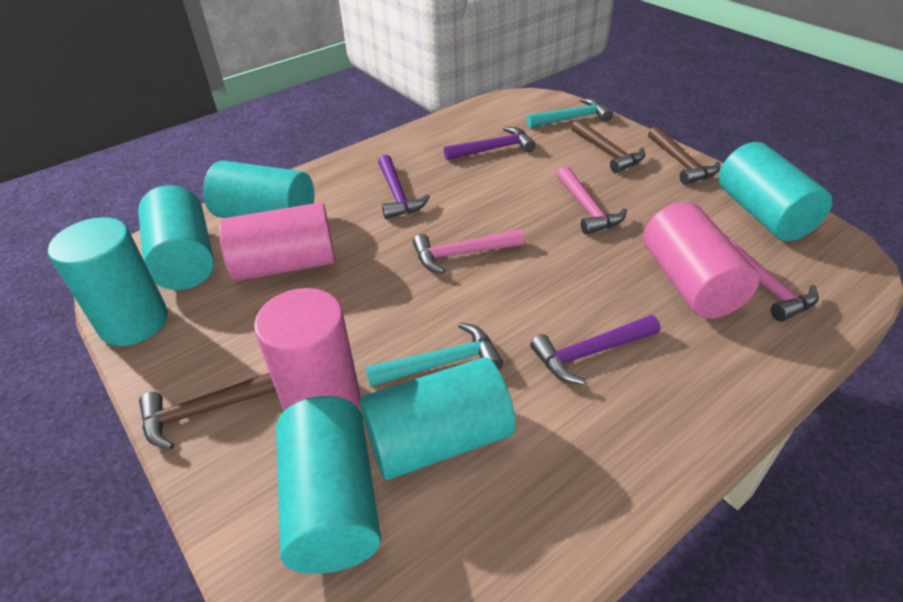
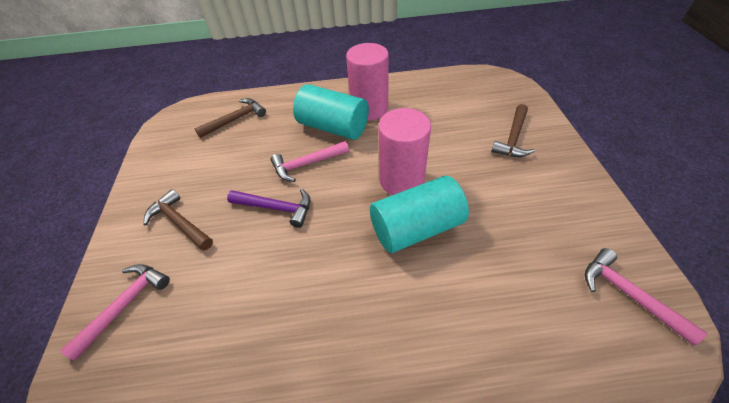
pink cylinder: 3 -> 2
purple hammer: 3 -> 1
turquoise cylinder: 6 -> 2
turquoise hammer: 2 -> 0

